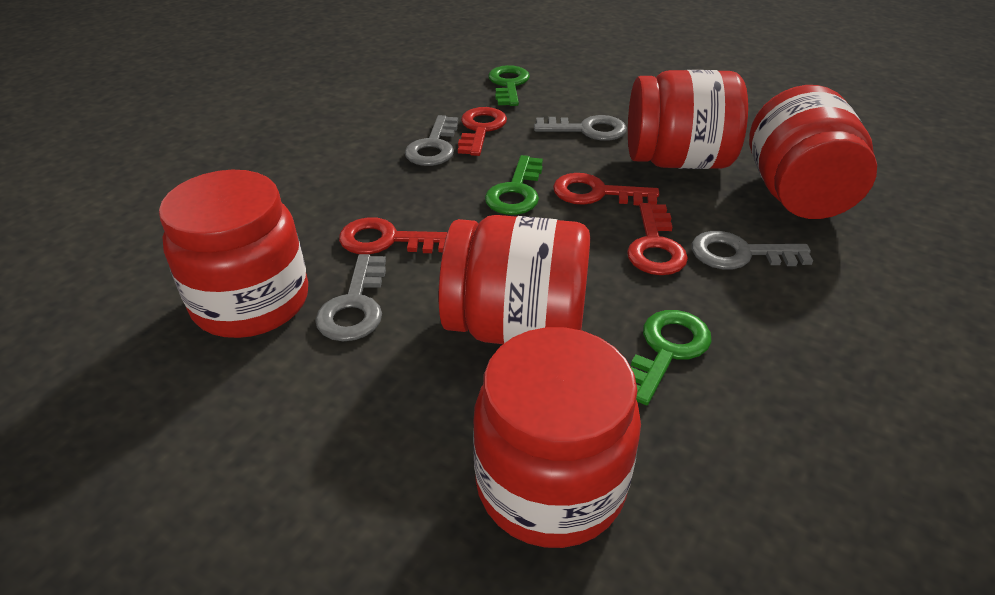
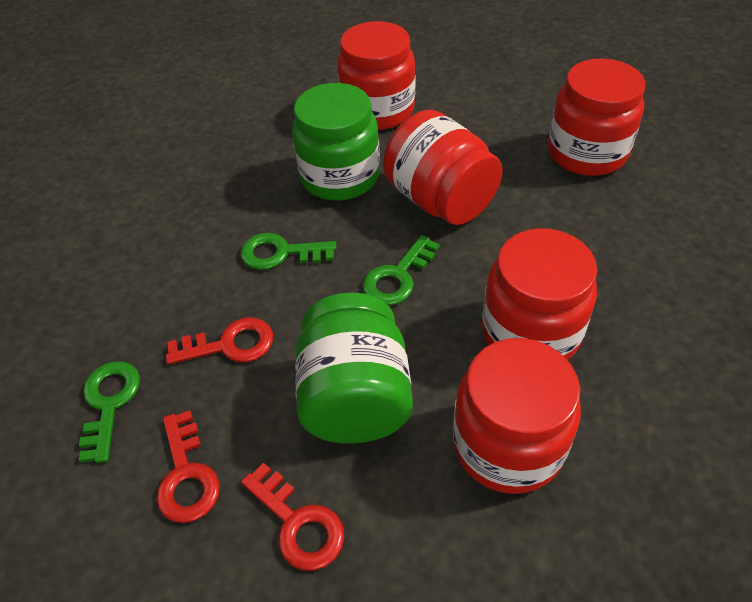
green jar: 0 -> 2
grey key: 4 -> 0
red key: 4 -> 3

